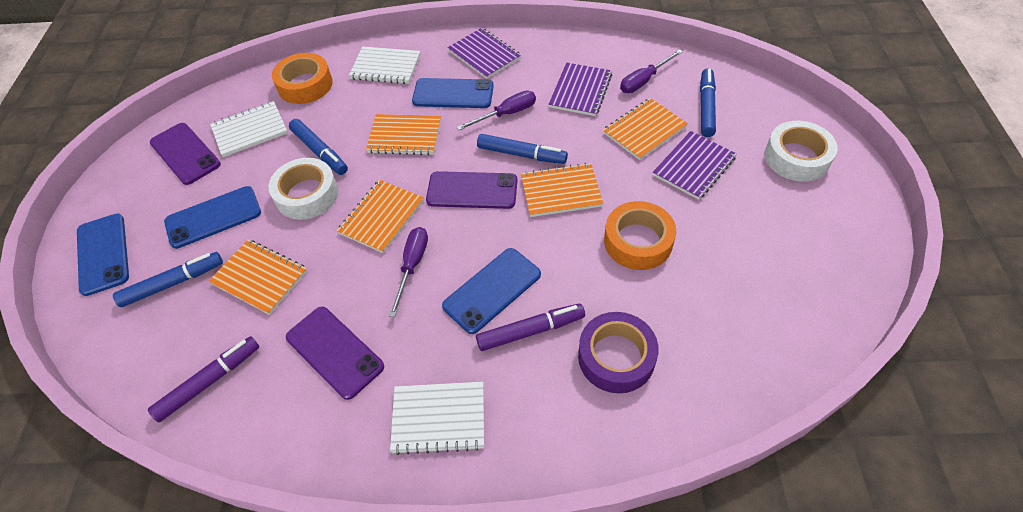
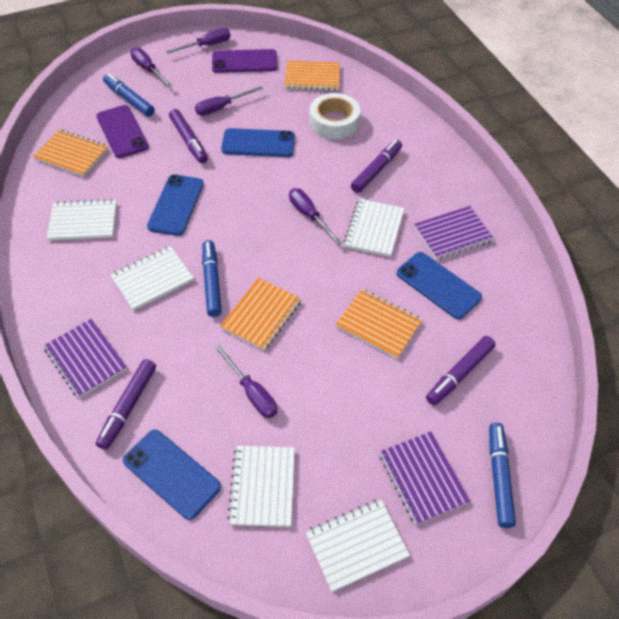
blue marker: 4 -> 3
orange notebook: 5 -> 4
orange tape: 2 -> 0
purple marker: 2 -> 4
purple phone: 3 -> 2
purple screwdriver: 3 -> 5
purple tape: 1 -> 0
white notebook: 3 -> 5
white tape: 2 -> 1

